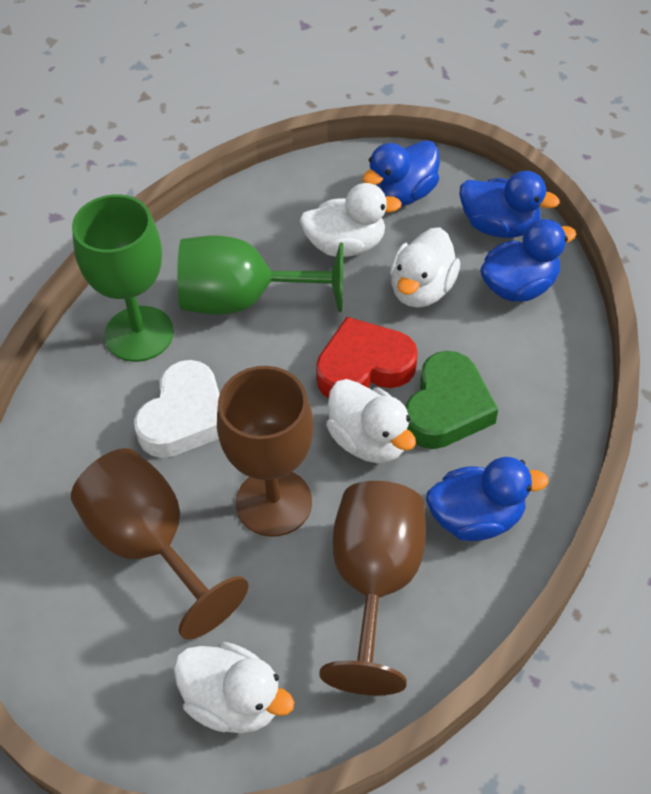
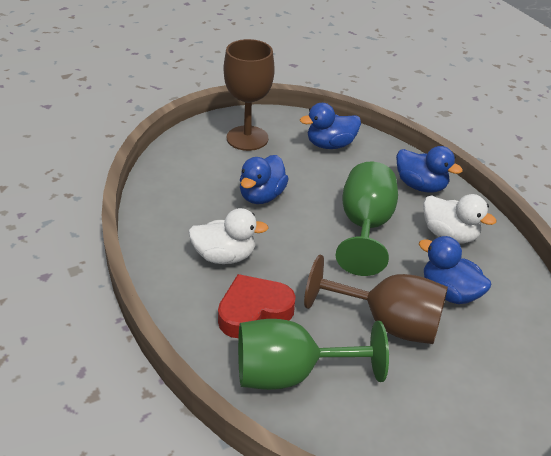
brown goblet: 3 -> 2
green heart: 1 -> 0
white duck: 4 -> 2
white heart: 1 -> 0

